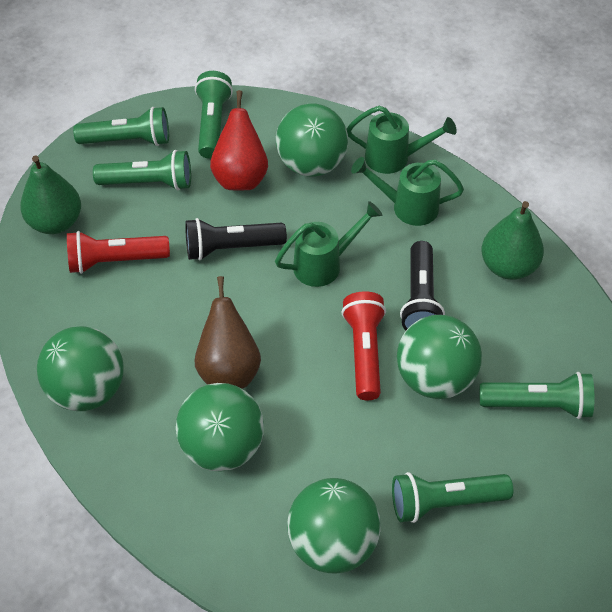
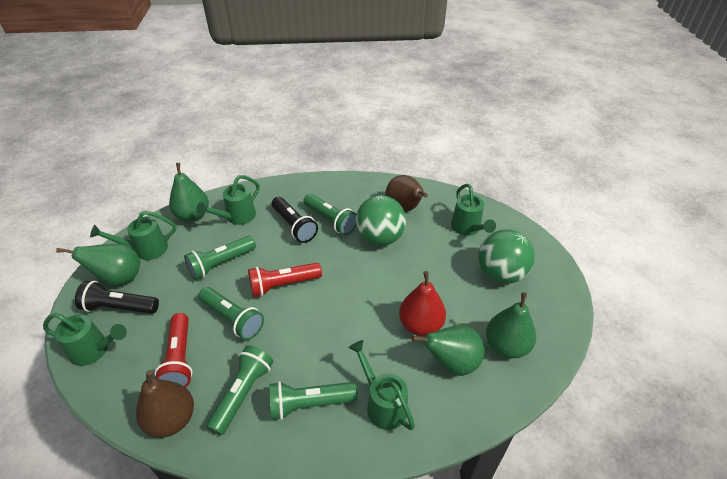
brown pear: 1 -> 2
green ball: 5 -> 2
green pear: 2 -> 4
green watering can: 3 -> 5

